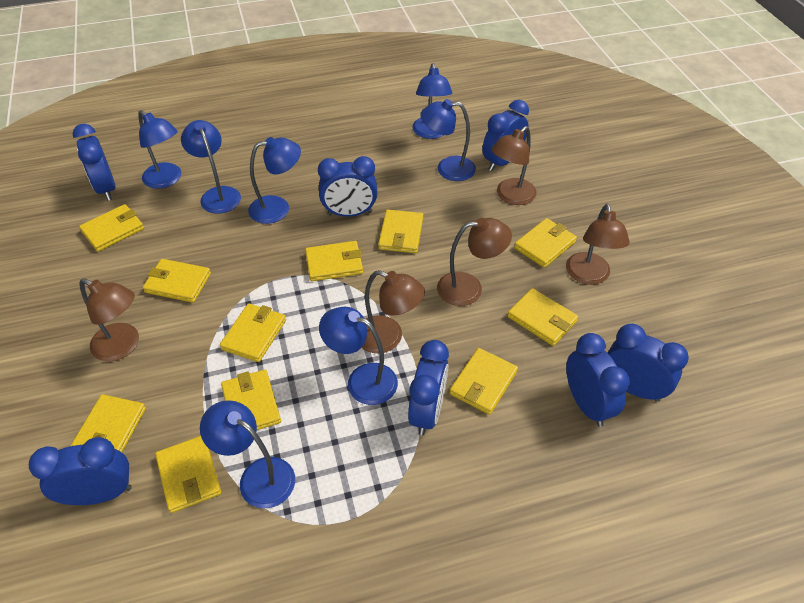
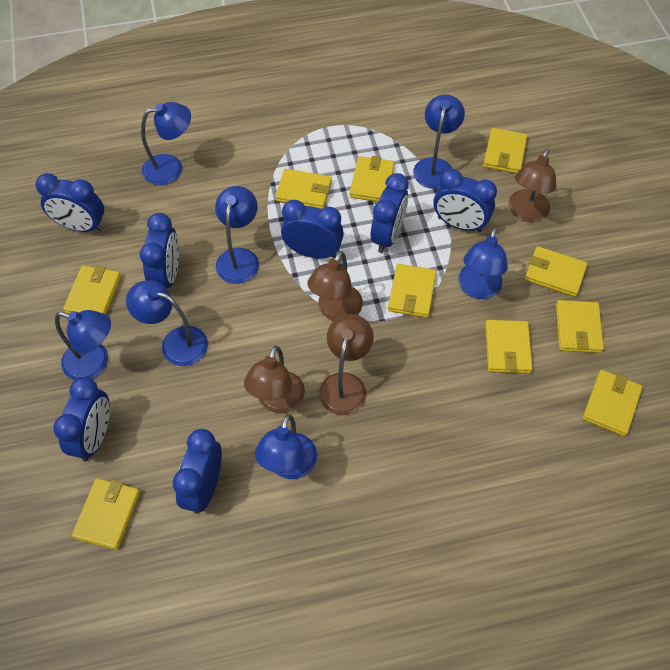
brown lamp: 5 -> 4
yellow wallet: 11 -> 10

